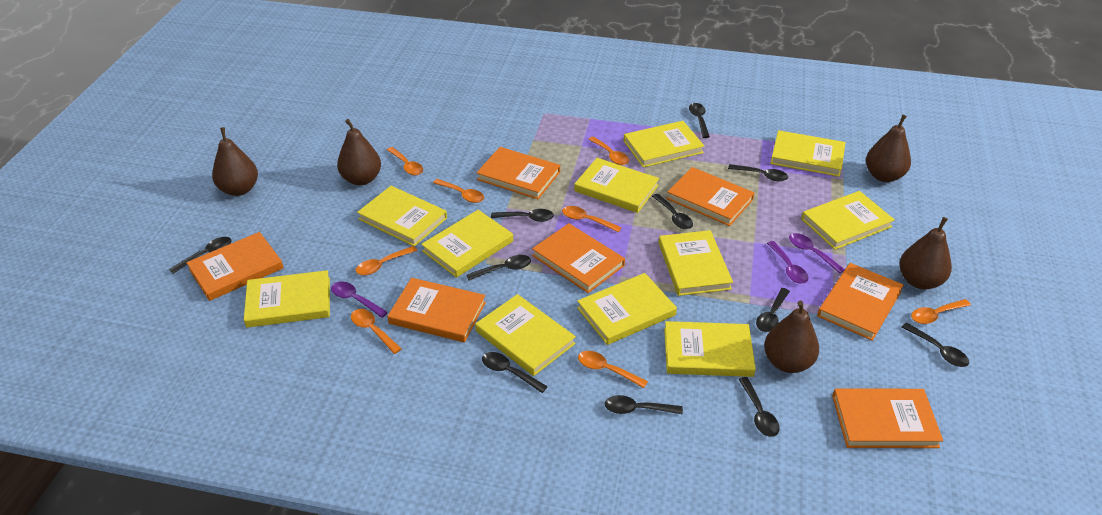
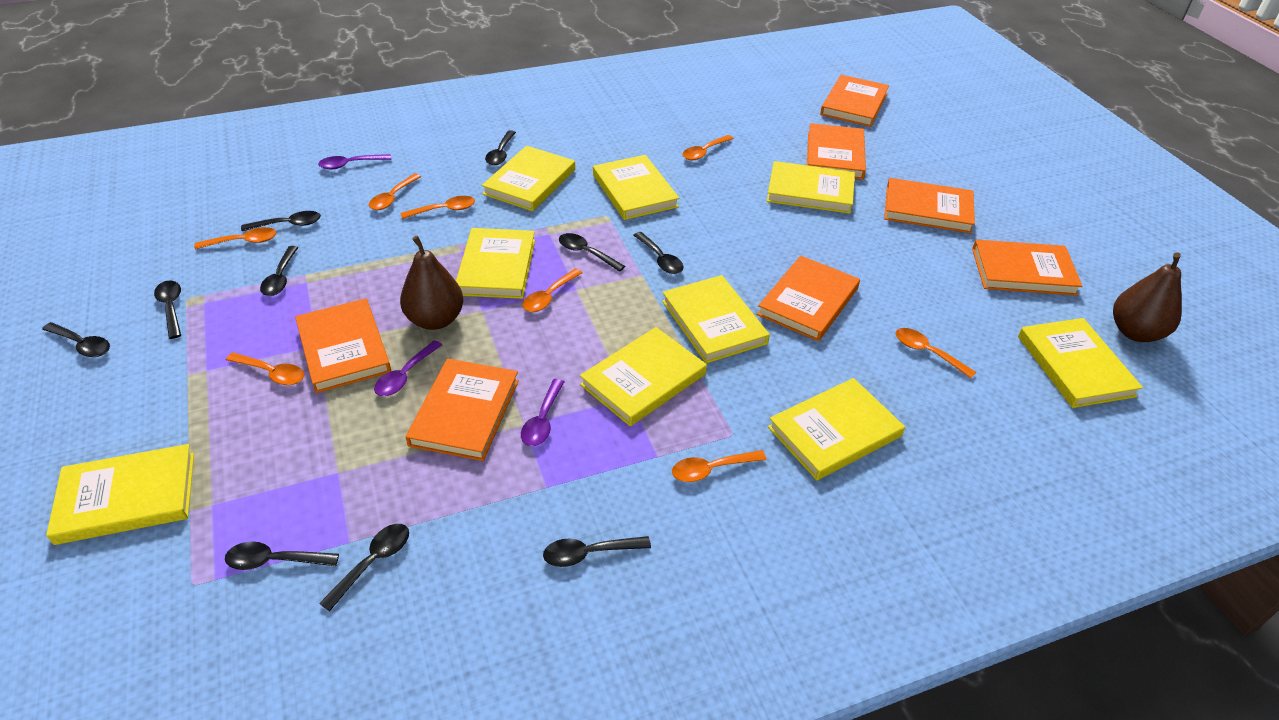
black spoon: 11 -> 10
brown pear: 5 -> 2
yellow book: 11 -> 9

